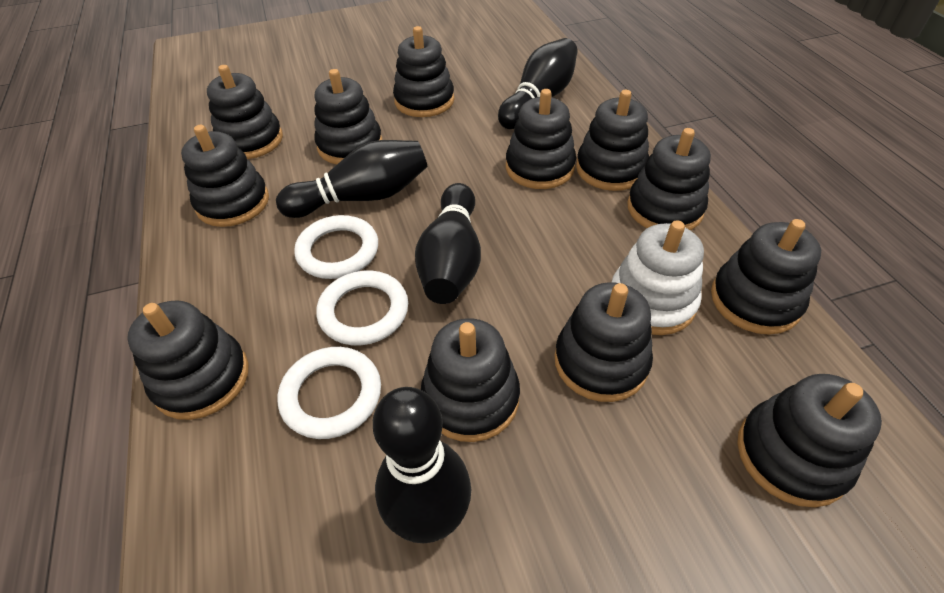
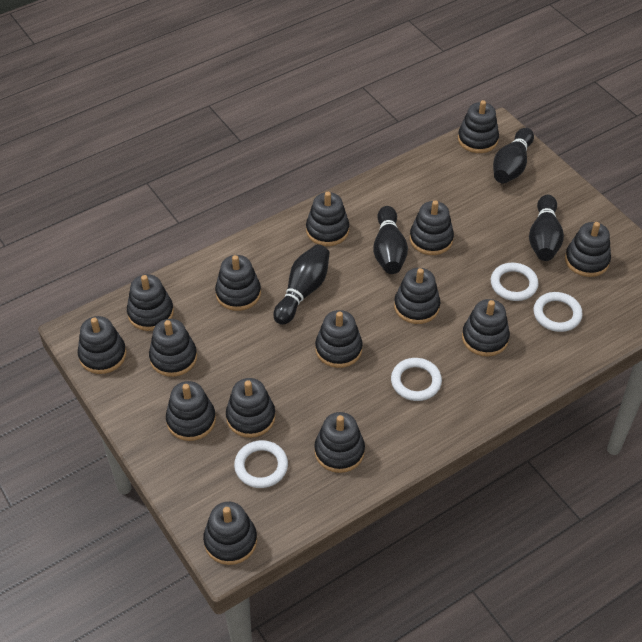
black stacking toy: 12 -> 15
white ring: 3 -> 4
white stacking toy: 1 -> 0

